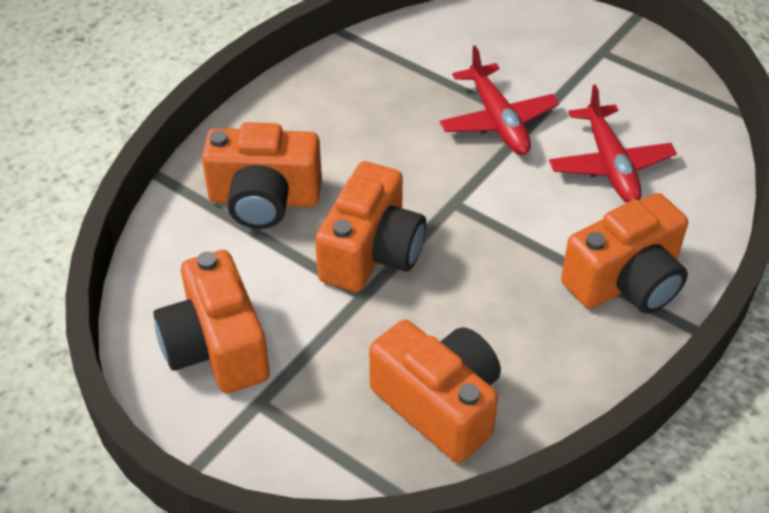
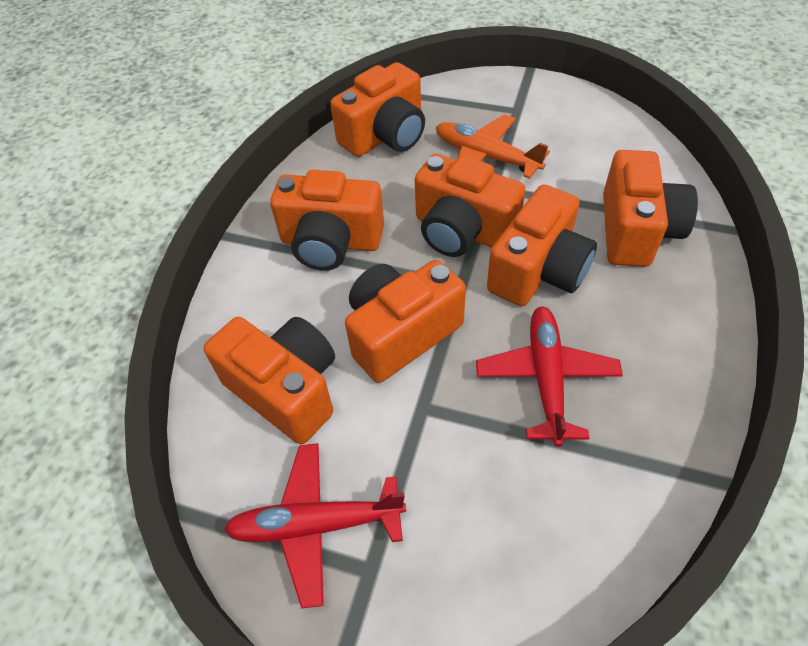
orange camera: 5 -> 7
orange plane: 0 -> 1

